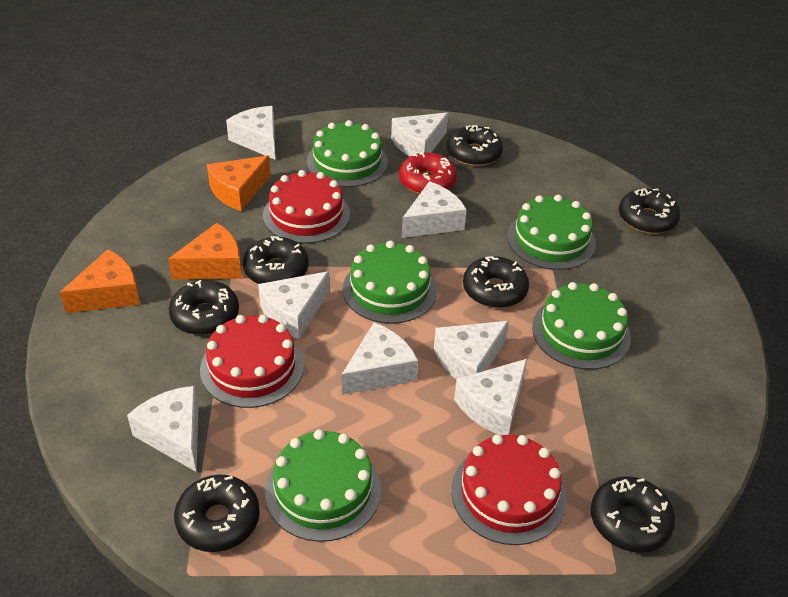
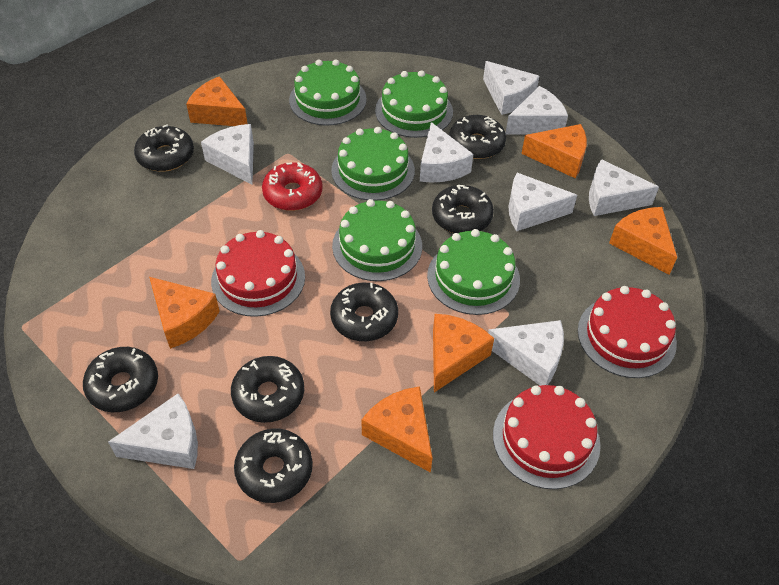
orange cheese: 3 -> 6

